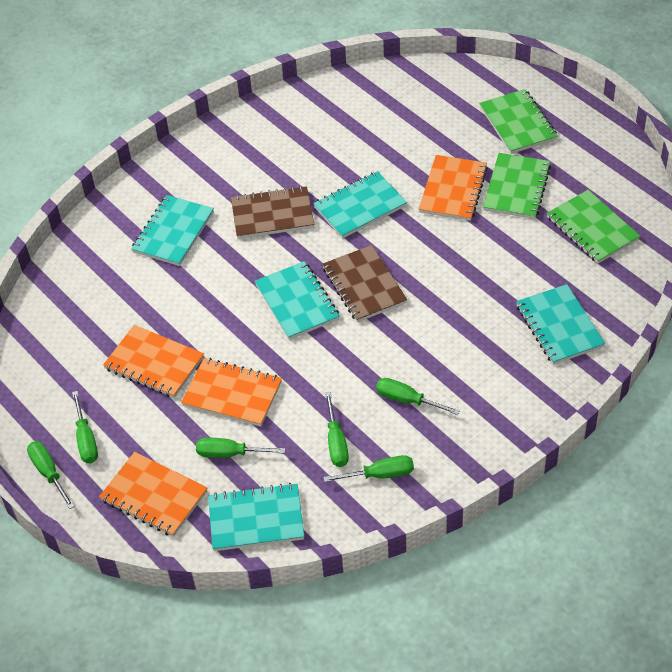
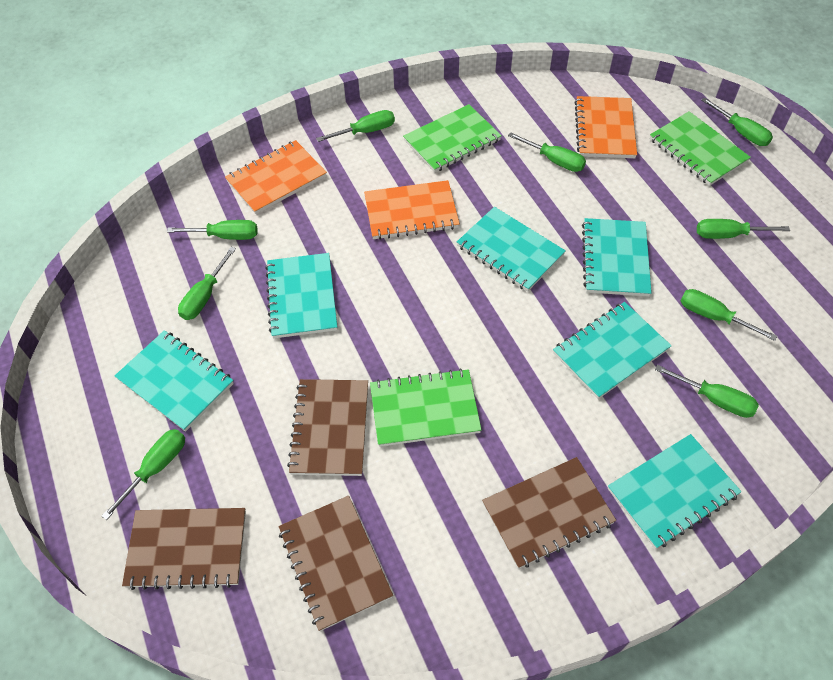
brown notebook: 2 -> 4
green screwdriver: 6 -> 9
orange notebook: 4 -> 3
turquoise notebook: 5 -> 6

